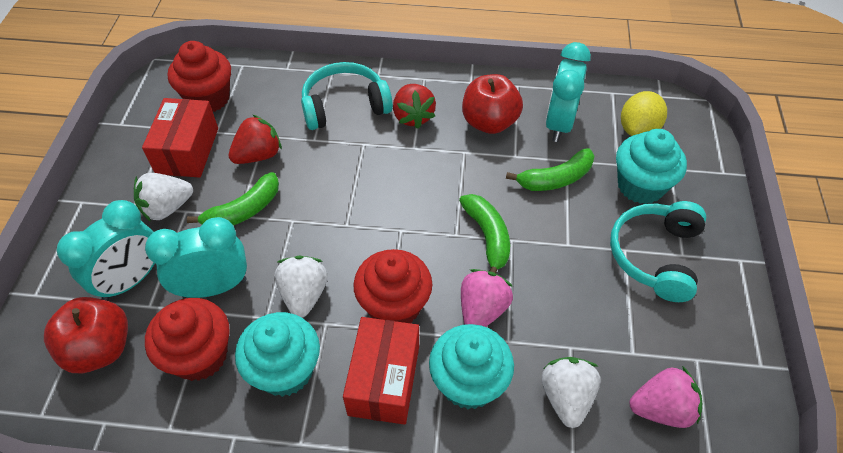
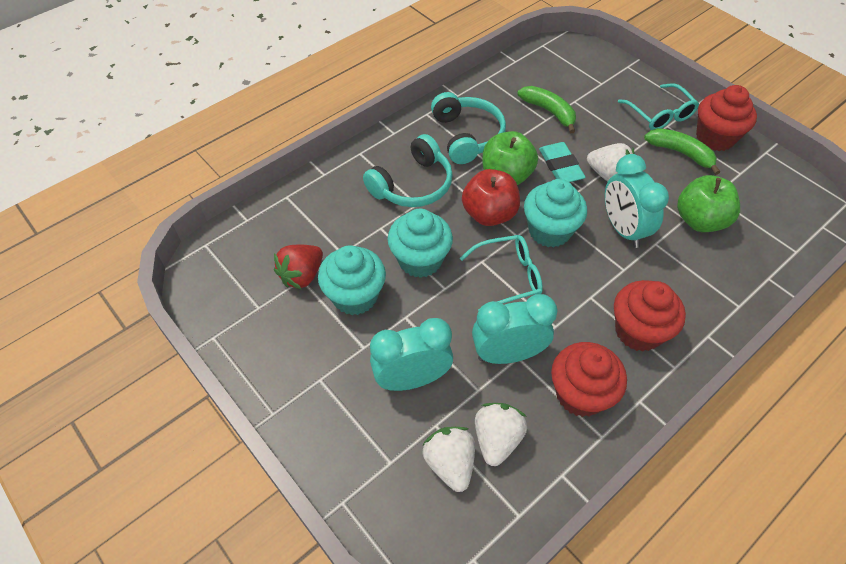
green apple: 0 -> 2
green banana: 3 -> 2
pink strawberry: 2 -> 0
red apple: 2 -> 1
red box: 2 -> 0
red strawberry: 2 -> 1
turquoise eraser: 0 -> 1
turquoise glasses: 0 -> 2
yellow lemon: 1 -> 0

